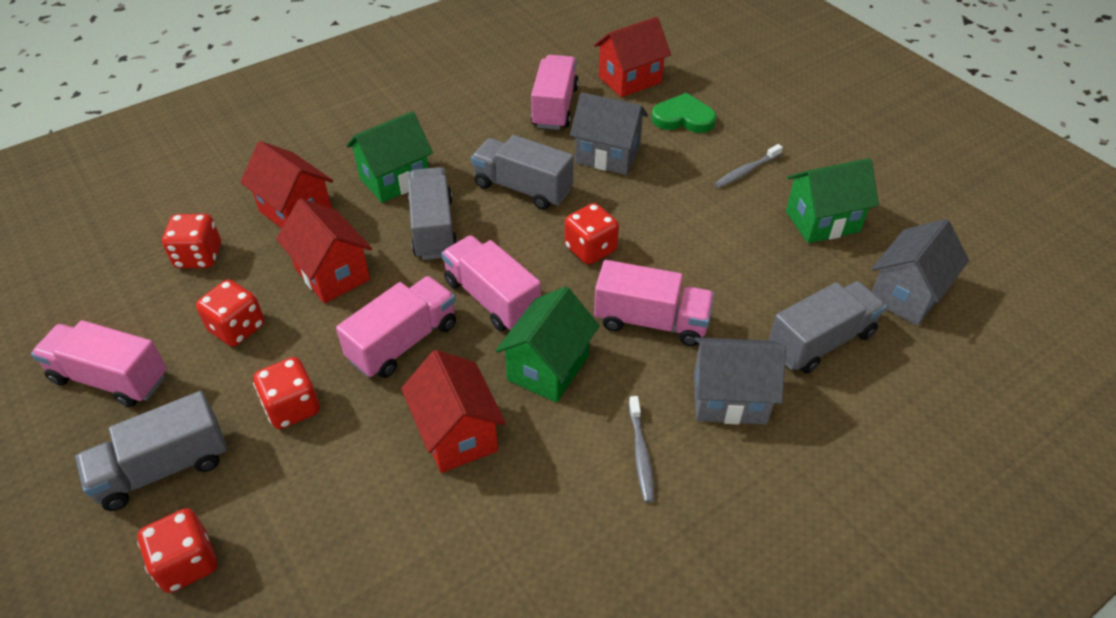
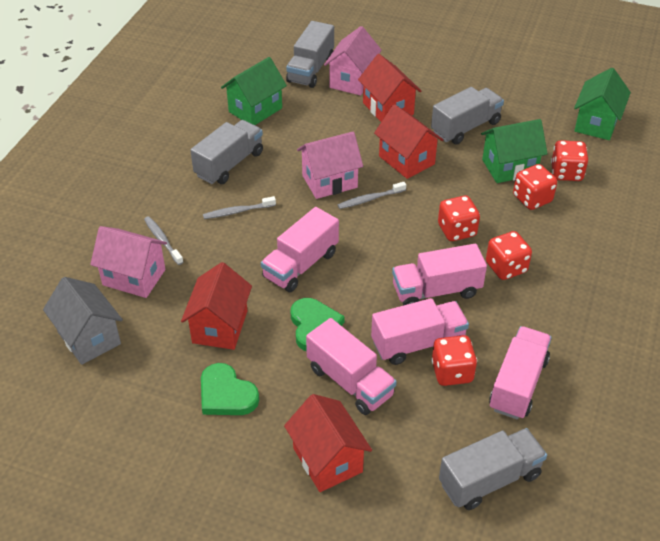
green heart: 1 -> 2
grey house: 3 -> 1
grey toothbrush: 2 -> 3
pink house: 0 -> 3

